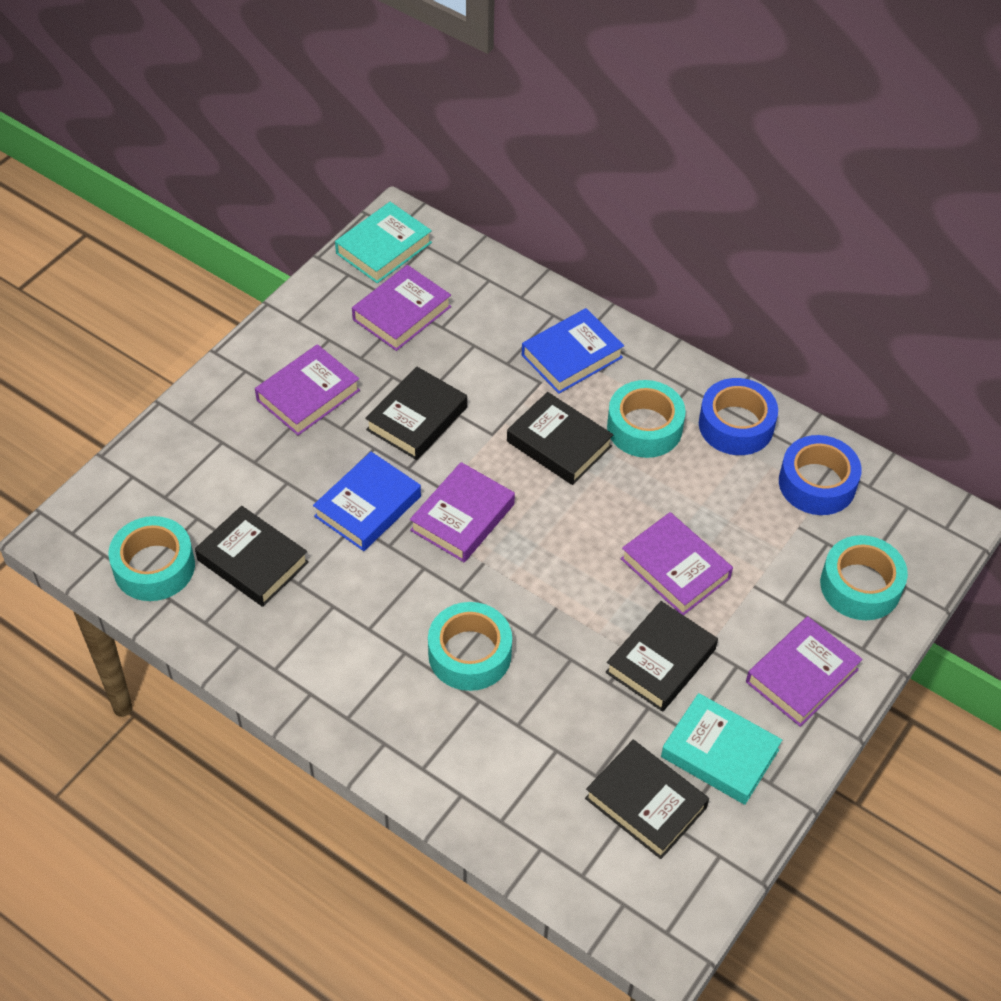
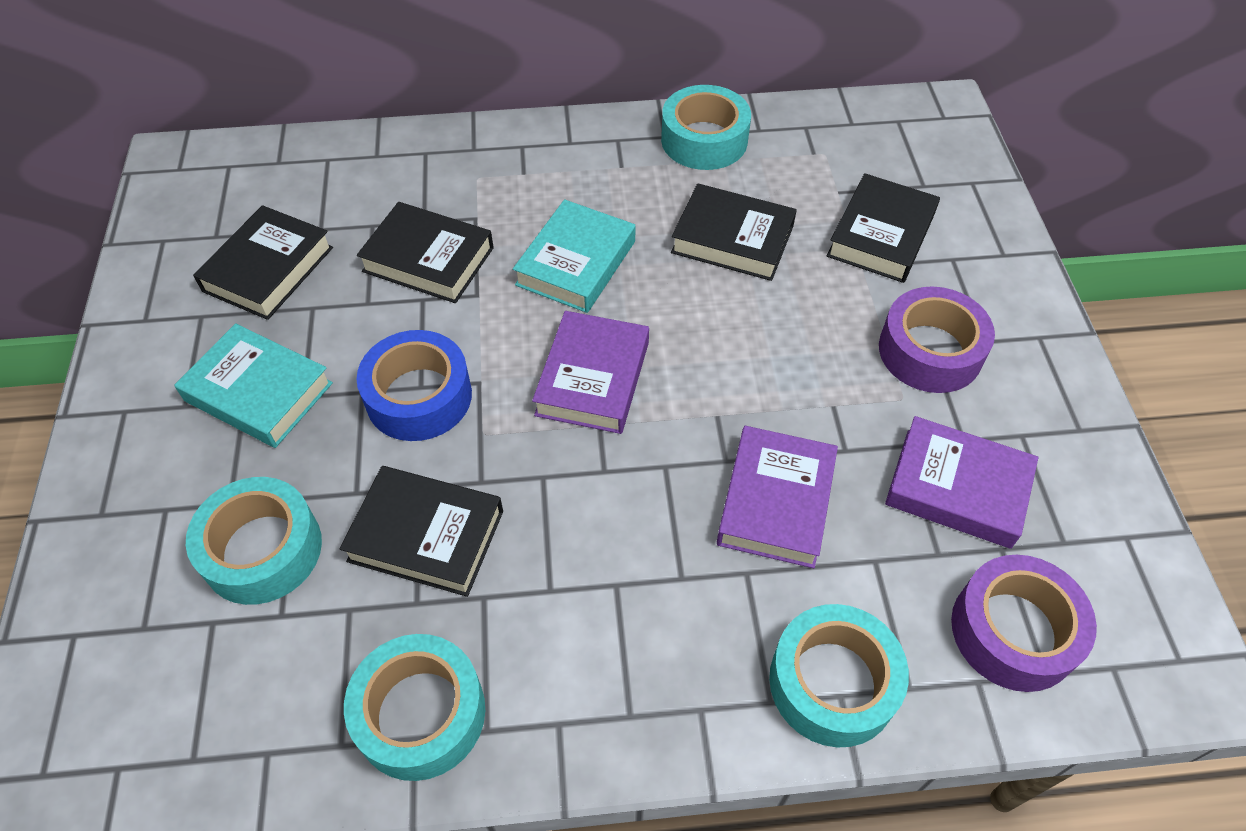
blue book: 2 -> 0
blue tape: 2 -> 1
purple book: 5 -> 3
purple tape: 0 -> 2

